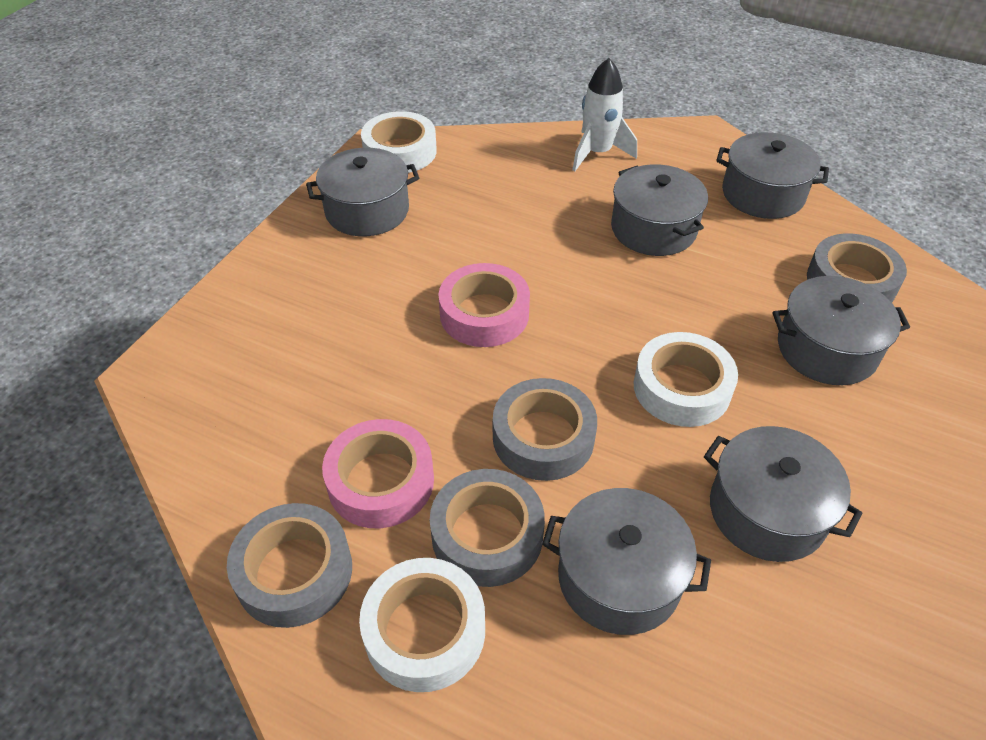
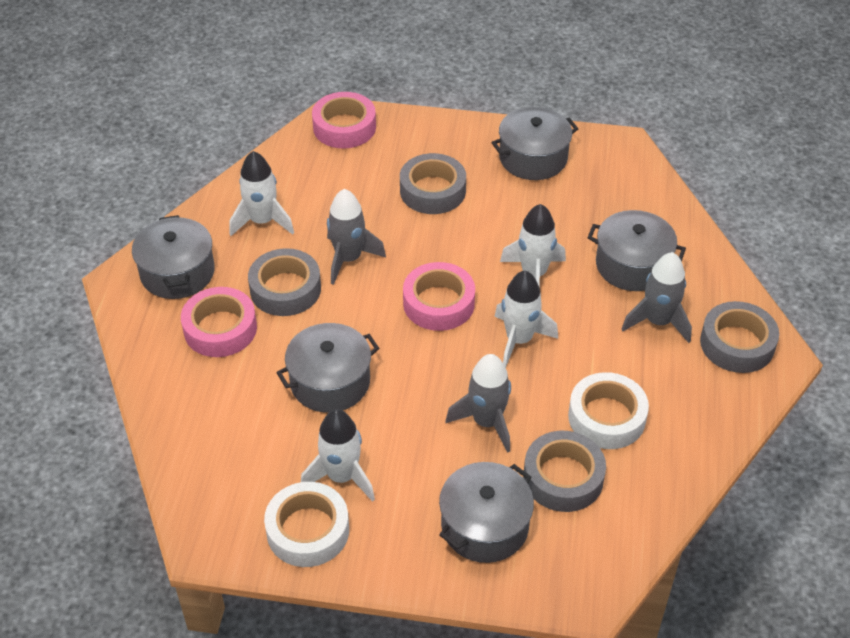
grey pot: 6 -> 5
grey rocket: 0 -> 3
pink tape: 2 -> 3
white rocket: 1 -> 4
white tape: 3 -> 2

